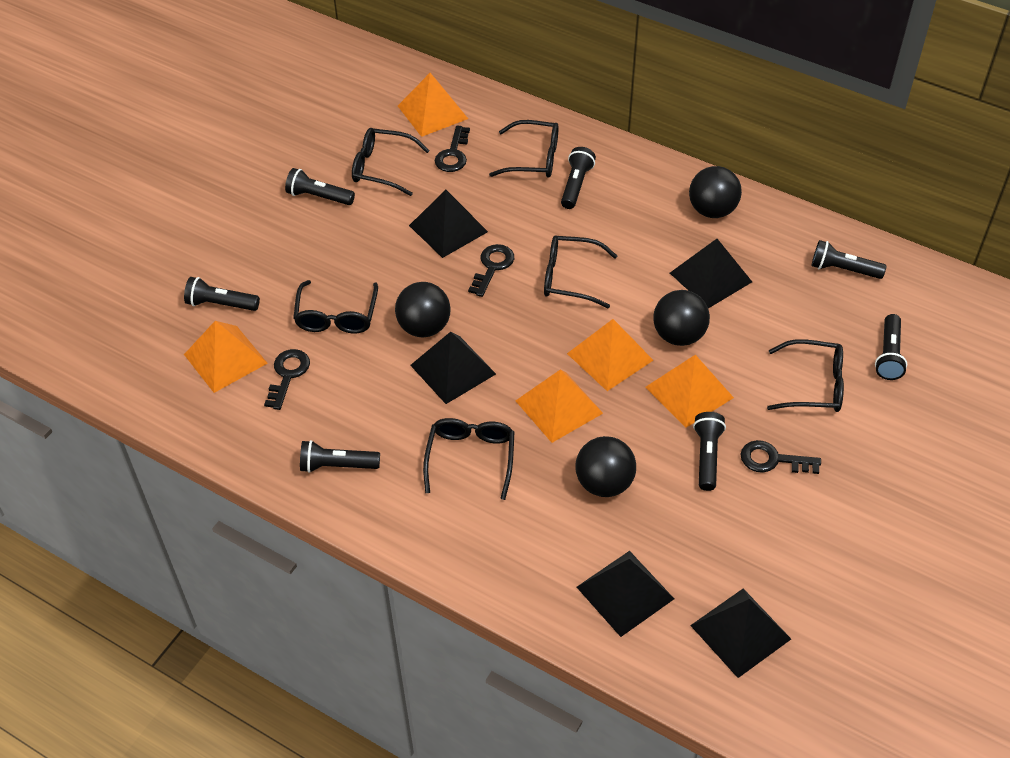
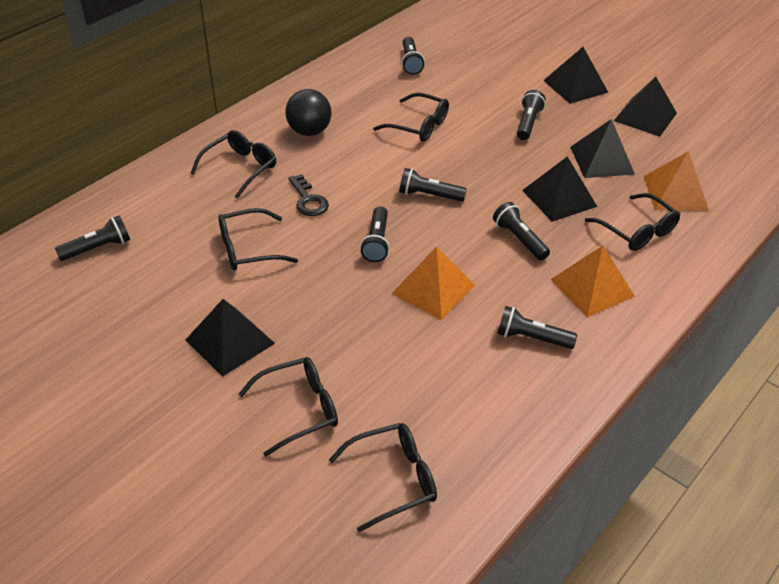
black ball: 4 -> 1
black key: 4 -> 1
orange pyramid: 5 -> 3

